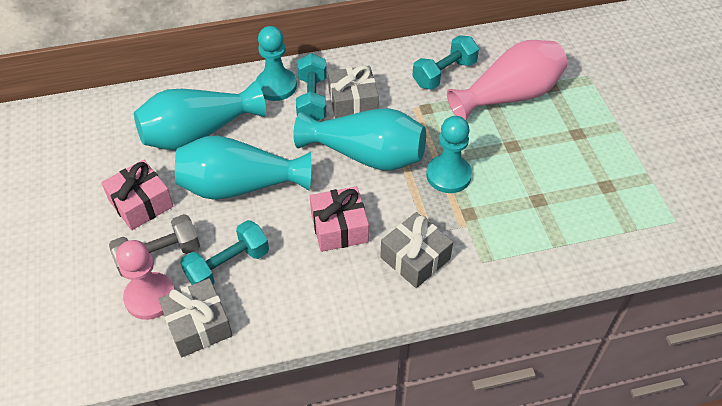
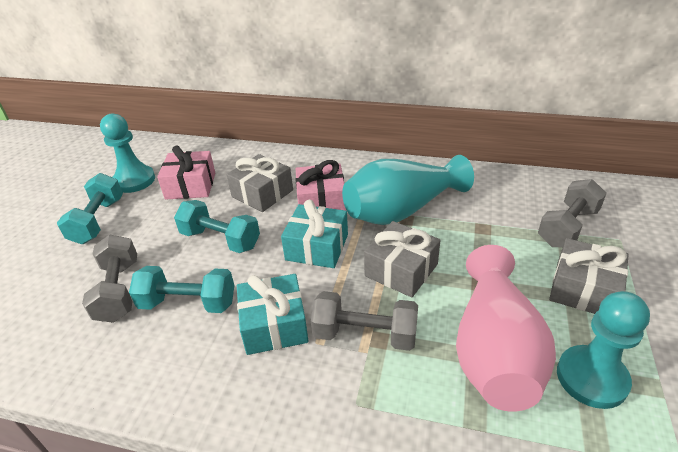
grey dumbbell: 1 -> 3
pink pawn: 1 -> 0
turquoise gift: 0 -> 2
turquoise vase: 3 -> 1

